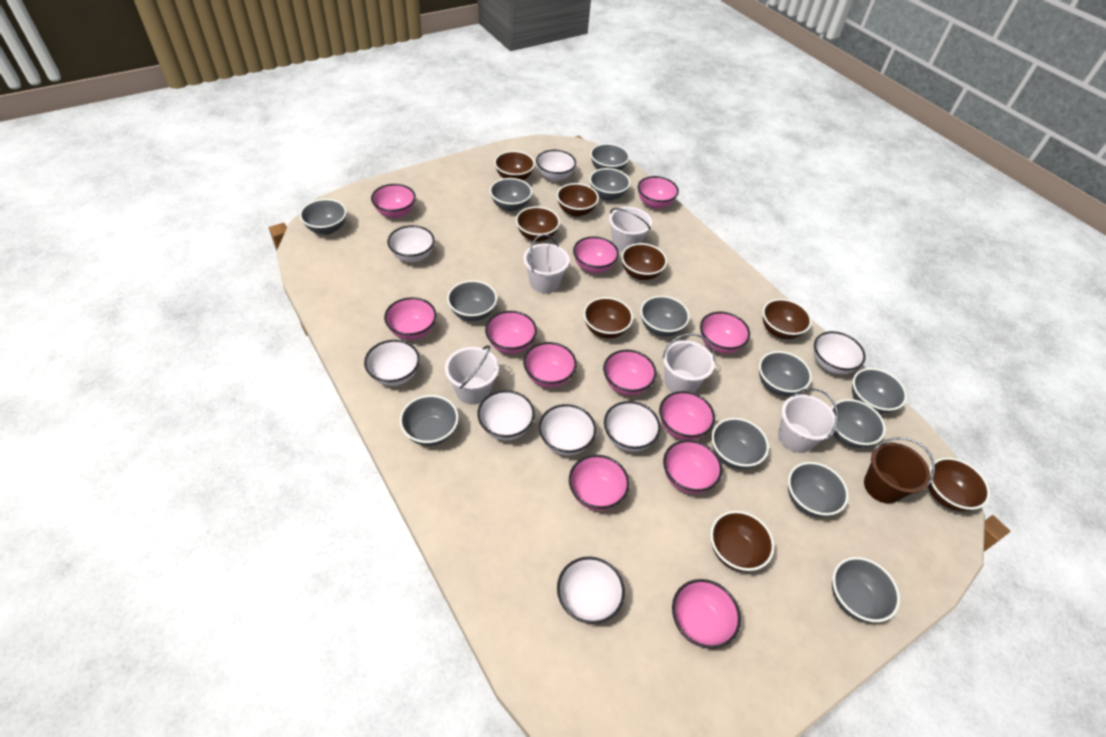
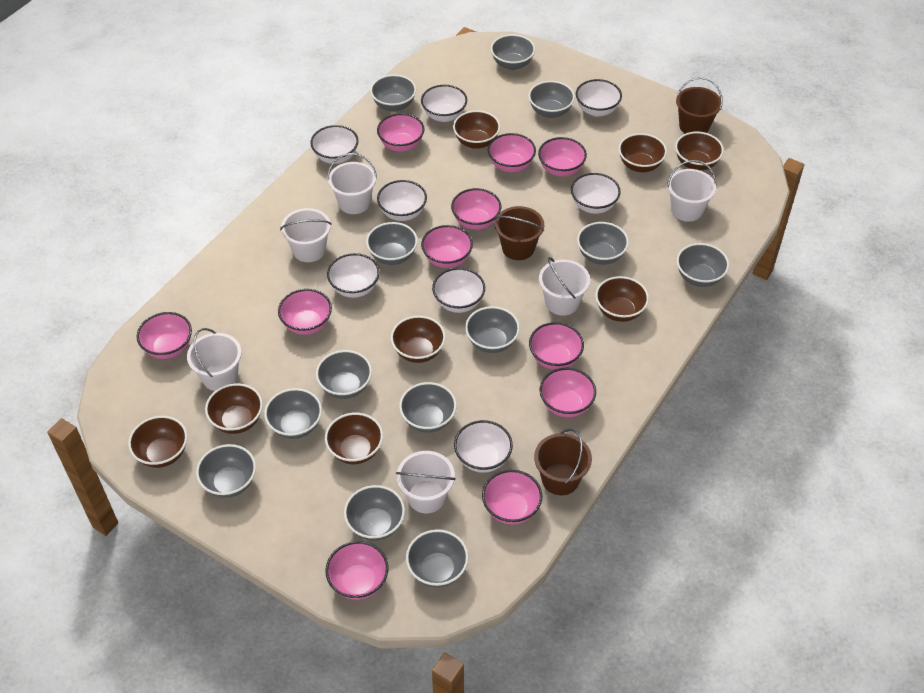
brown bucket: 1 -> 3
pink bowl: 12 -> 11
white bucket: 5 -> 6

